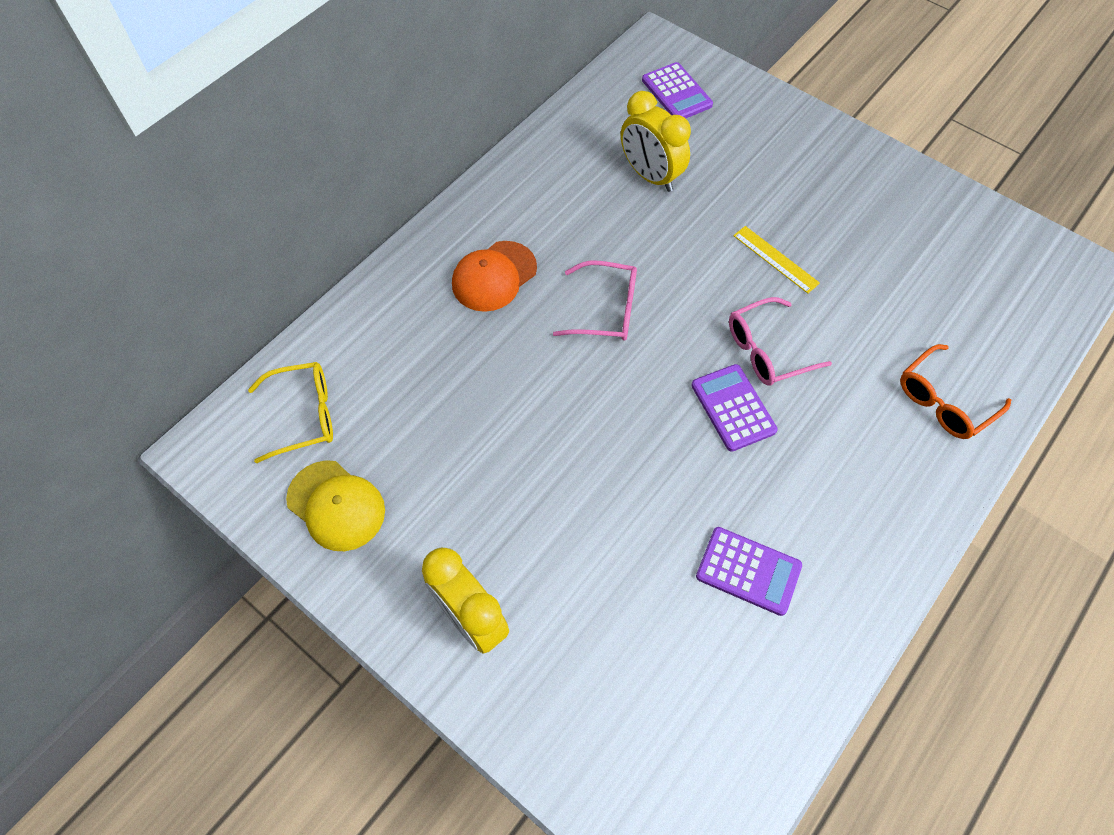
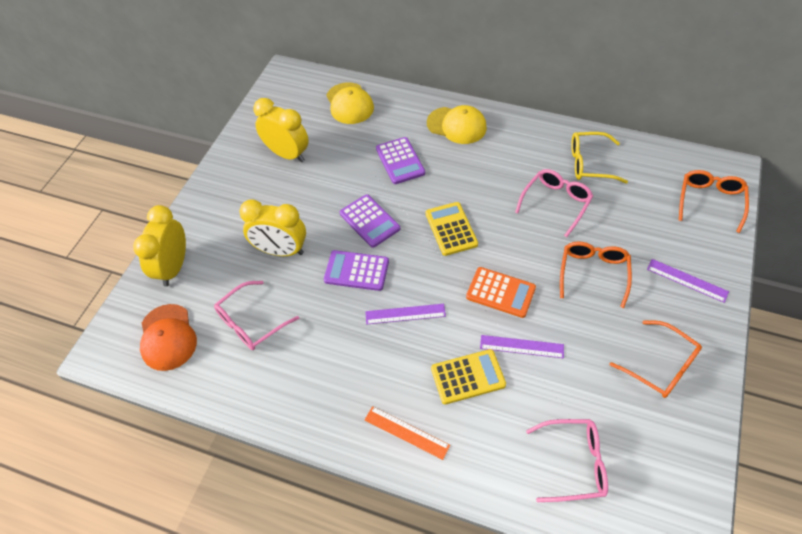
orange calculator: 0 -> 1
orange glasses: 1 -> 3
orange ruler: 0 -> 1
pink glasses: 2 -> 3
purple ruler: 0 -> 3
yellow calculator: 0 -> 2
yellow cap: 1 -> 2
yellow clock: 2 -> 3
yellow ruler: 1 -> 0

